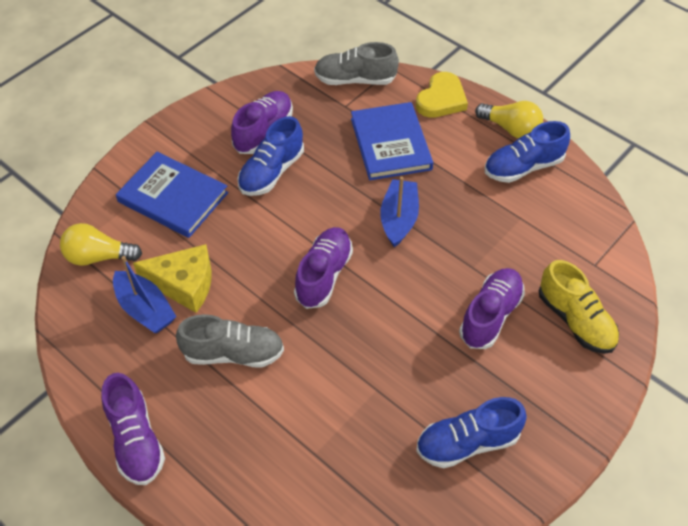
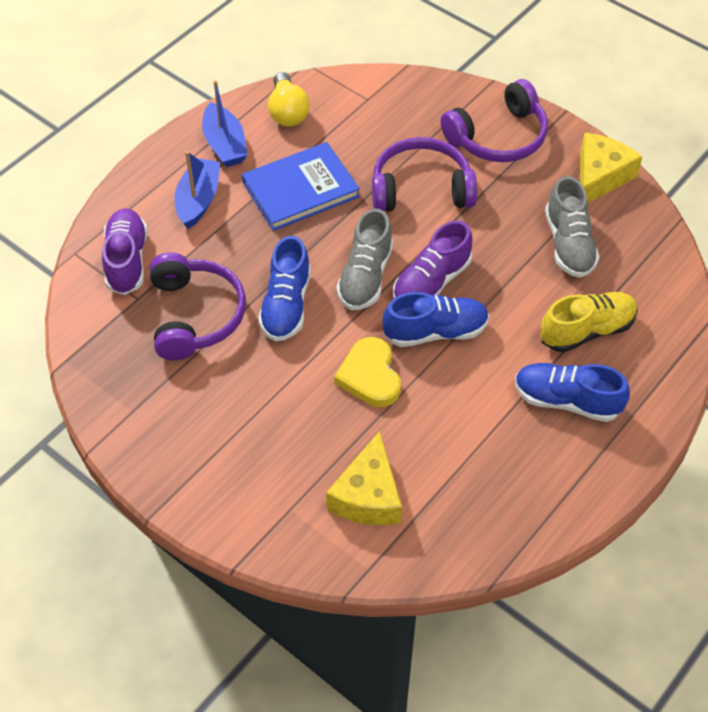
blue book: 2 -> 1
purple headphones: 0 -> 3
purple shoe: 4 -> 2
yellow cheese: 1 -> 2
yellow light bulb: 2 -> 1

